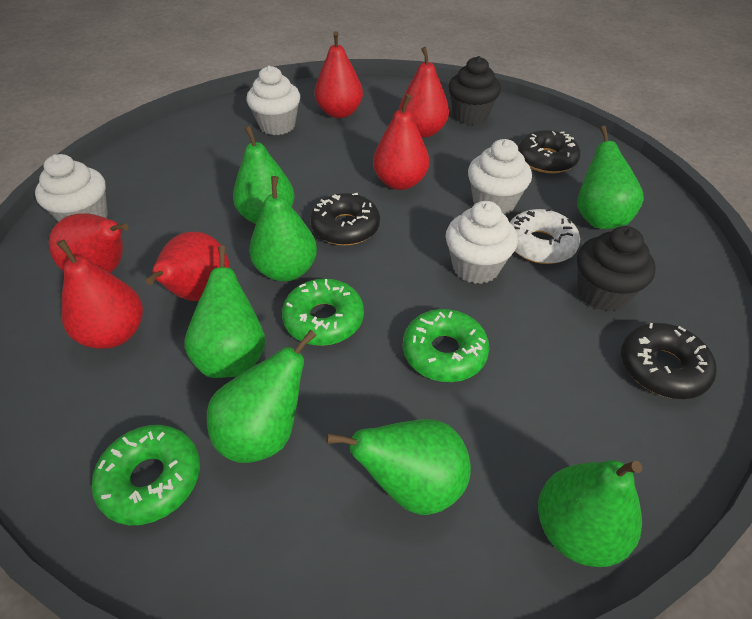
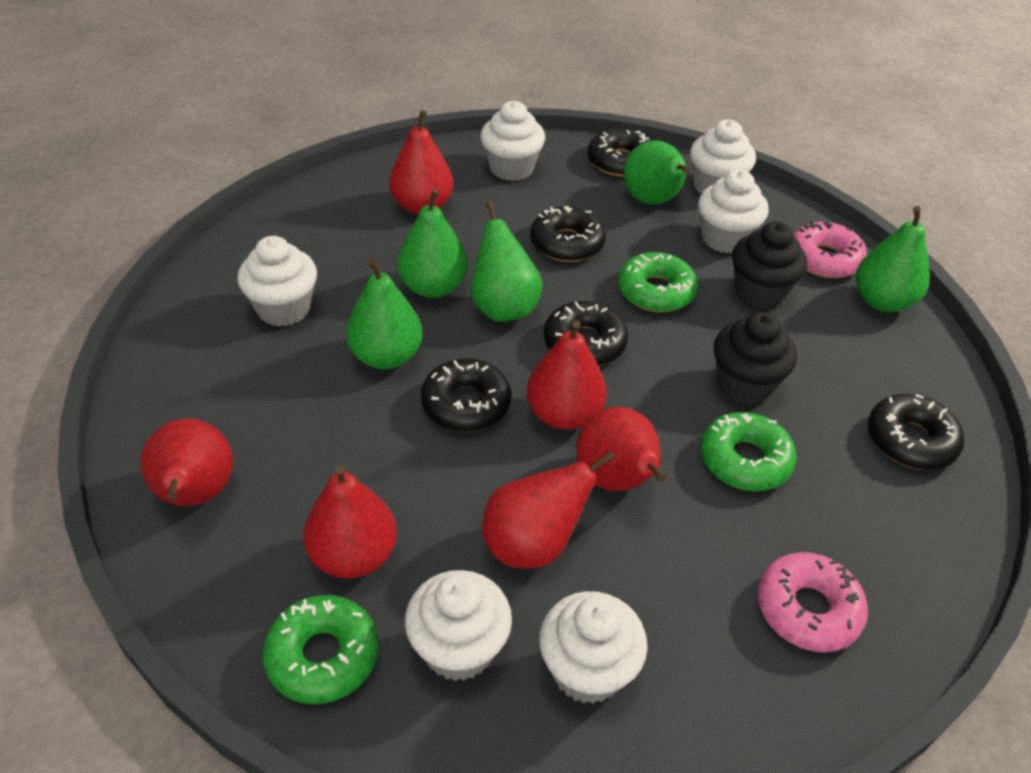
black donut: 3 -> 5
green pear: 7 -> 5
pink donut: 0 -> 2
white cupcake: 4 -> 6
white donut: 1 -> 0

